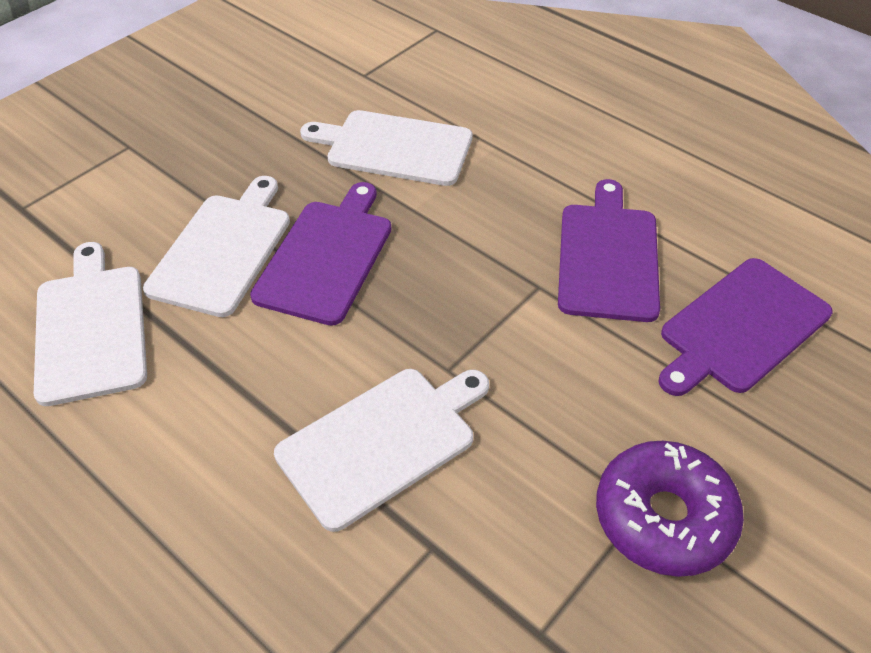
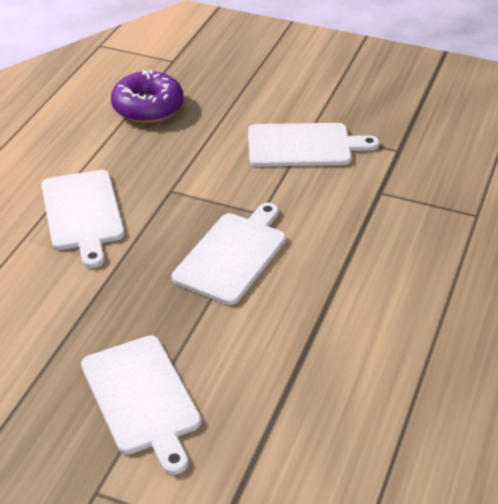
purple cutting board: 3 -> 0

